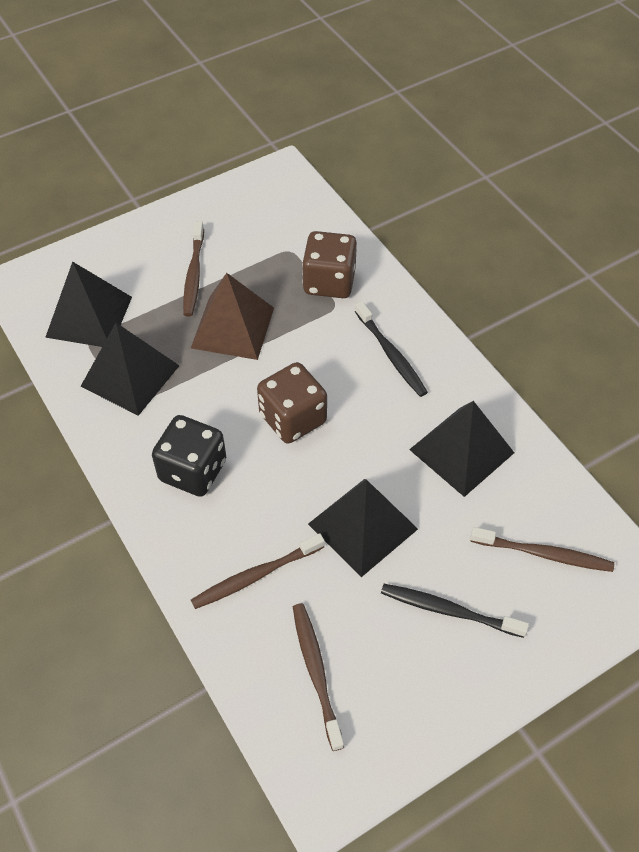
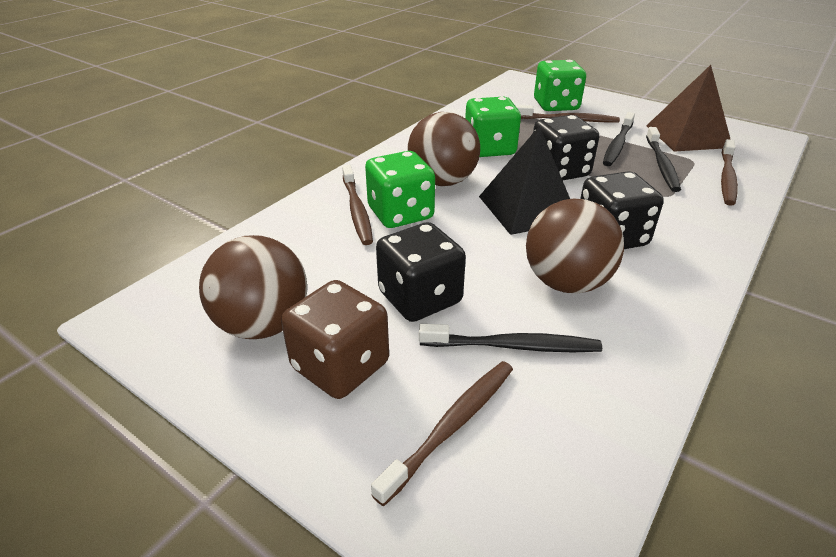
black dice: 1 -> 3
black pyramid: 4 -> 1
black toothbrush: 2 -> 3
brown ball: 0 -> 3
brown dice: 2 -> 1
green dice: 0 -> 3

